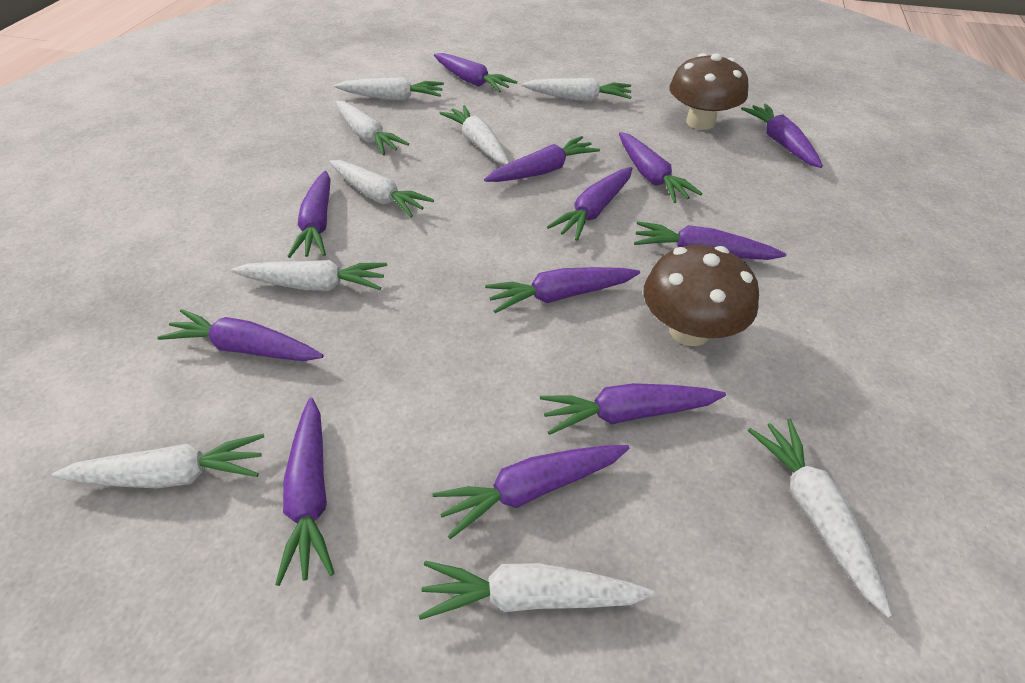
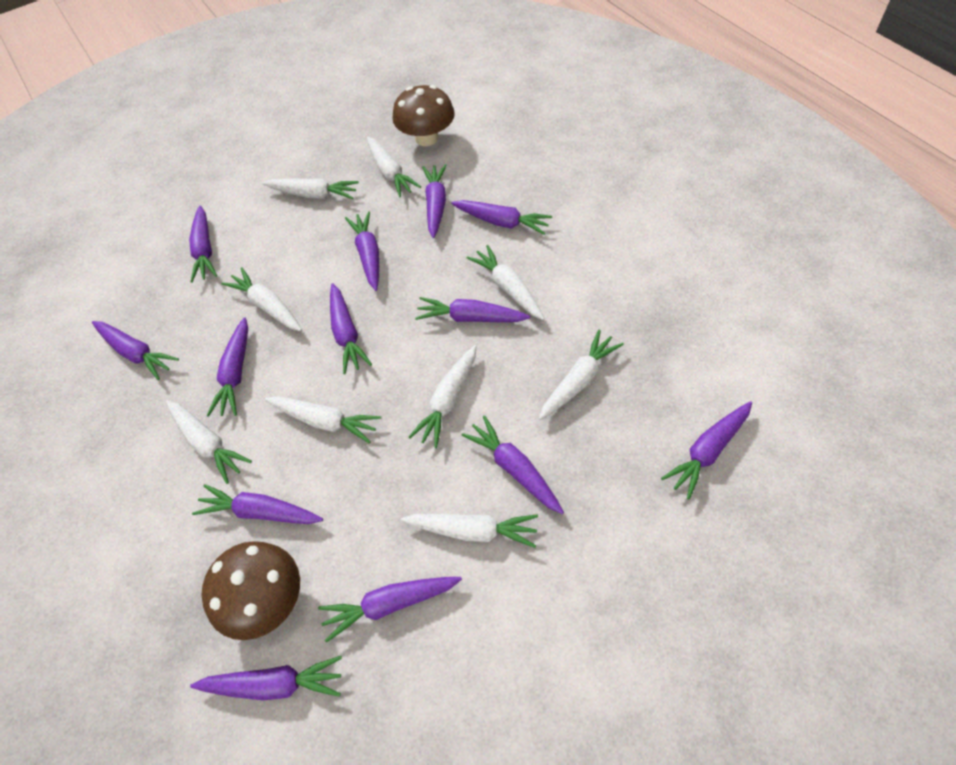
purple carrot: 12 -> 13

